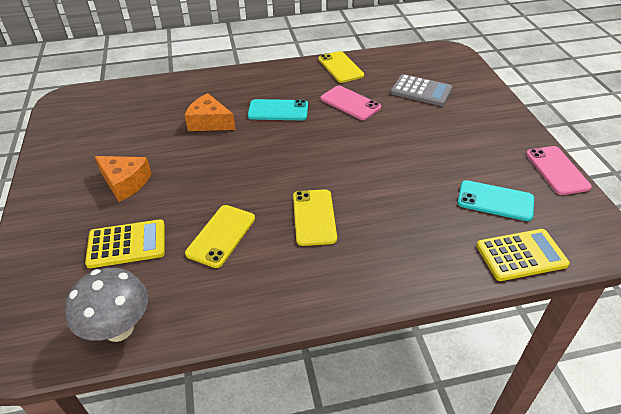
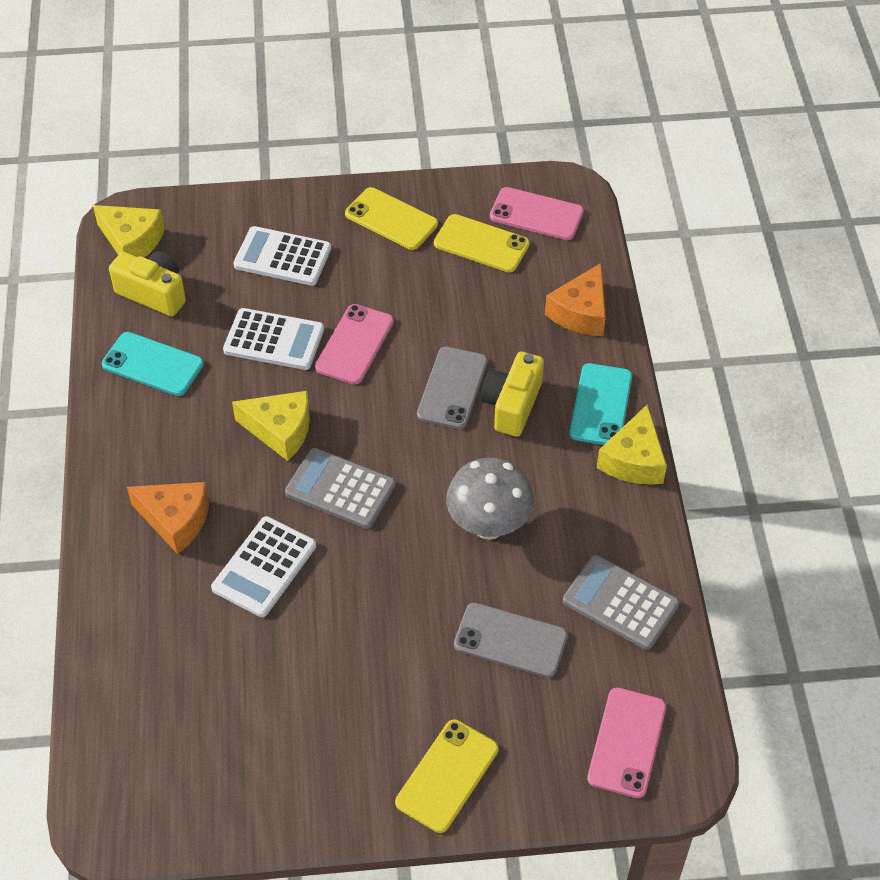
grey calculator: 1 -> 2
grey phone: 0 -> 2
pink phone: 2 -> 3
white calculator: 0 -> 3
yellow calculator: 2 -> 0
yellow camera: 0 -> 2
yellow cheese: 0 -> 3

